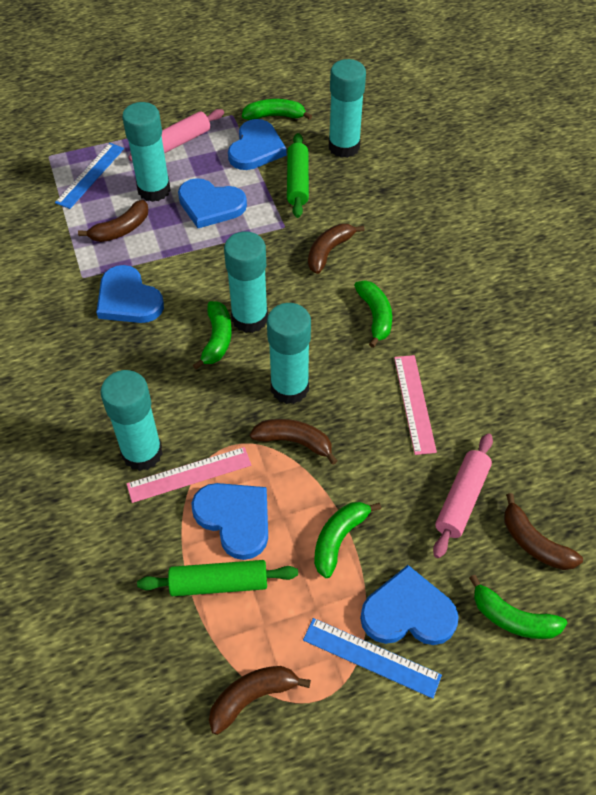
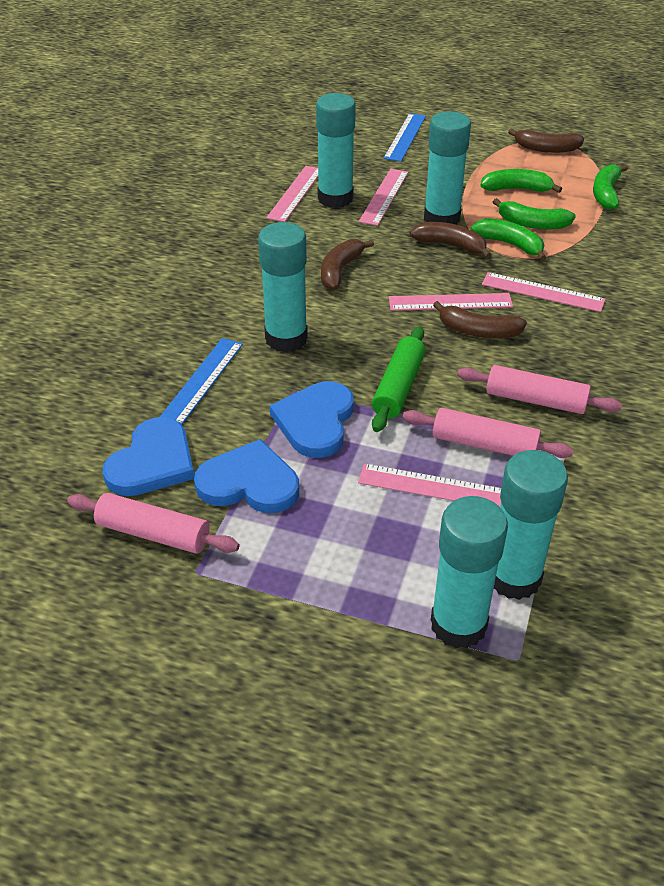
blue heart: 5 -> 3
brown banana: 5 -> 4
green banana: 5 -> 4
green rolling pin: 2 -> 1
pink rolling pin: 2 -> 3
pink ruler: 2 -> 5

